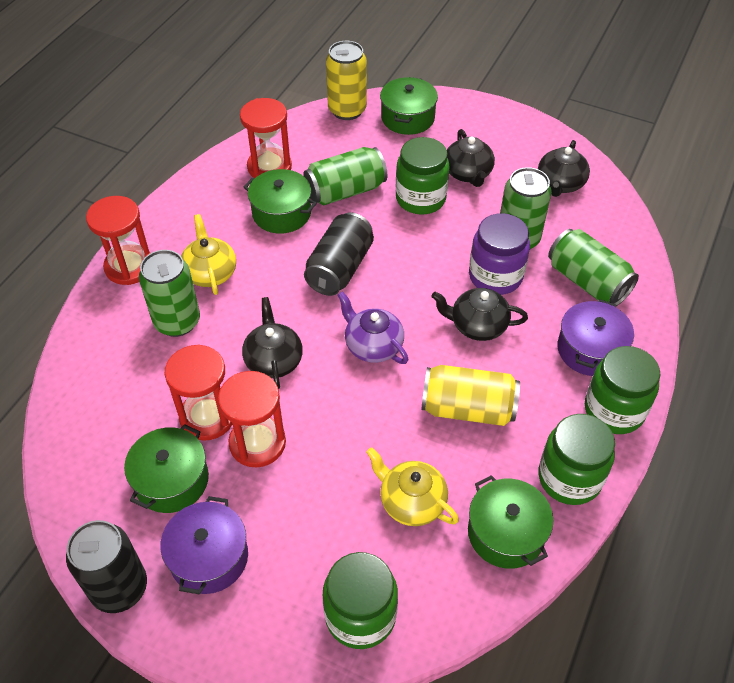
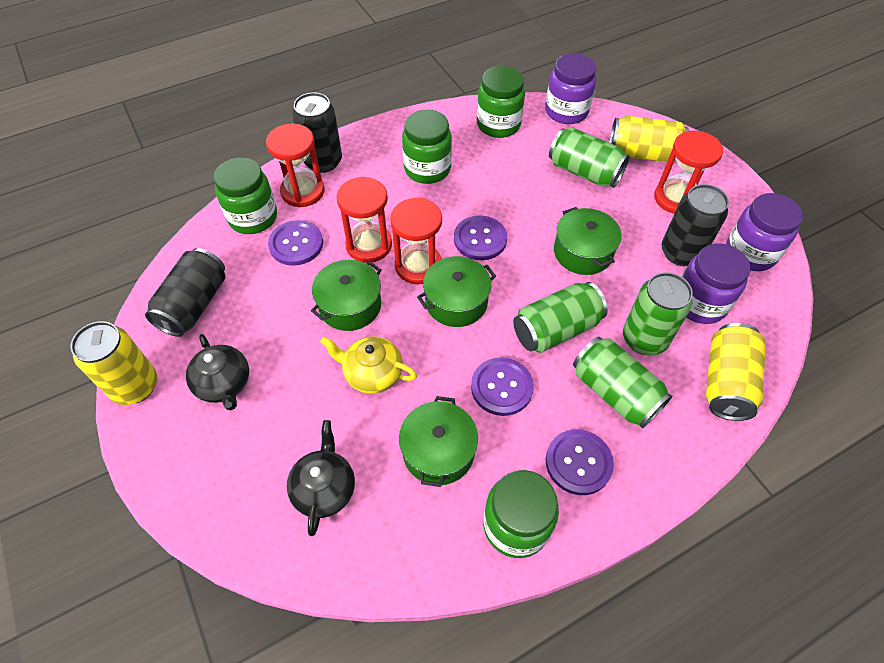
black can: 2 -> 3
black teapot: 4 -> 2
purple button: 0 -> 4
purple jar: 1 -> 3
purple pot: 2 -> 0
purple teapot: 1 -> 0
yellow can: 2 -> 3
yellow teapot: 2 -> 1

